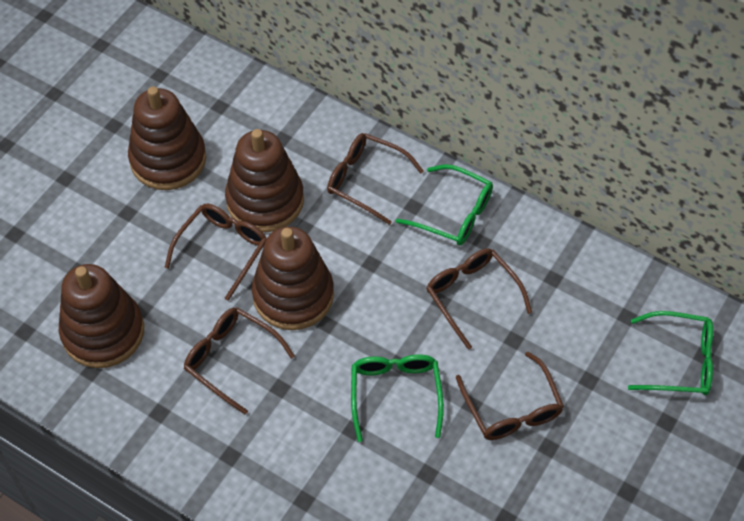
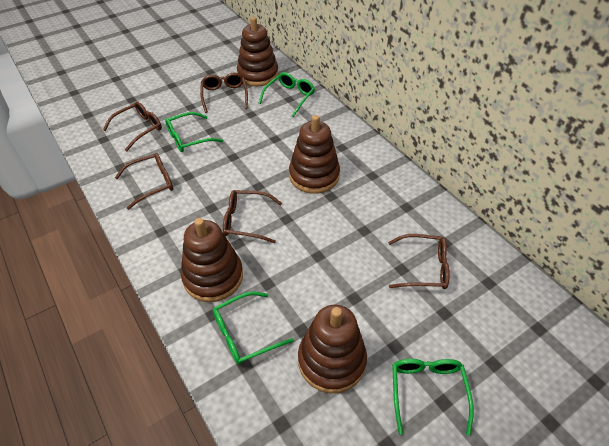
green glasses: 3 -> 4

